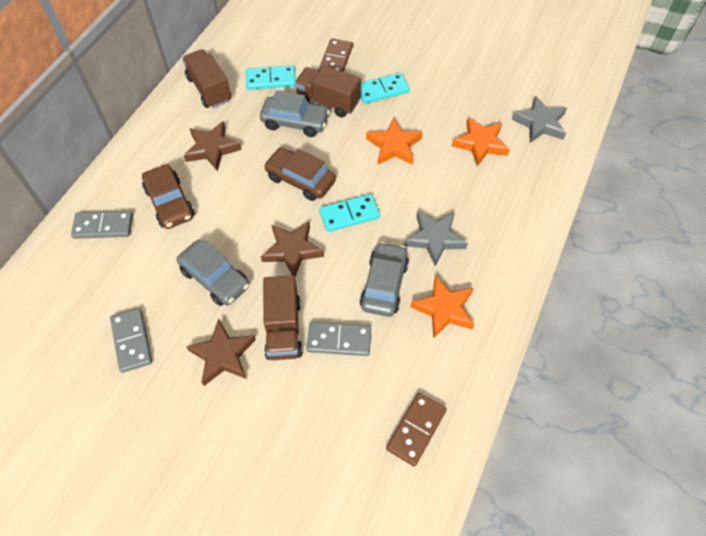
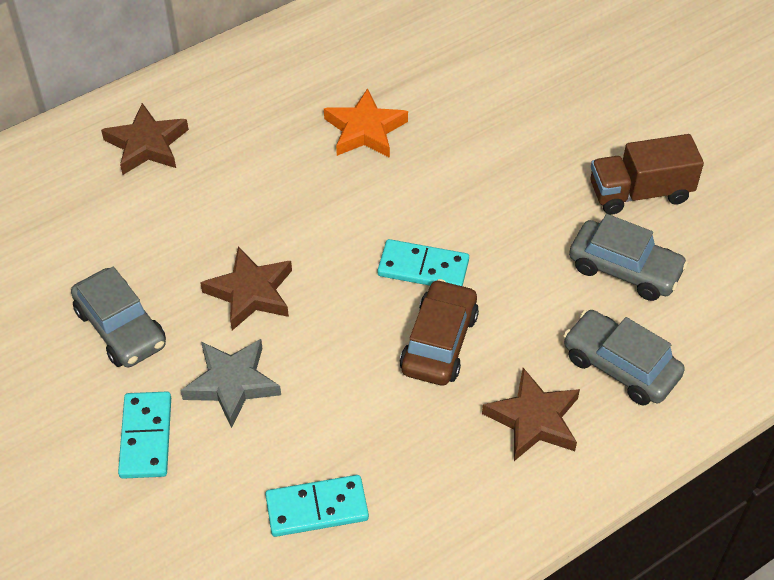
brown car: 2 -> 1
brown domino: 2 -> 0
brown truck: 3 -> 1
grey domino: 3 -> 0
grey star: 2 -> 1
orange star: 3 -> 1

